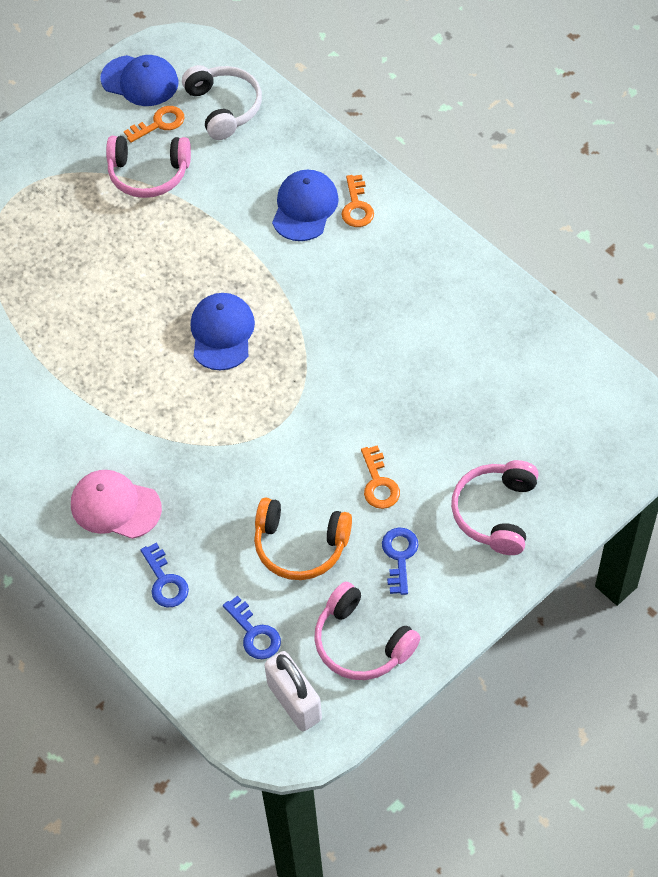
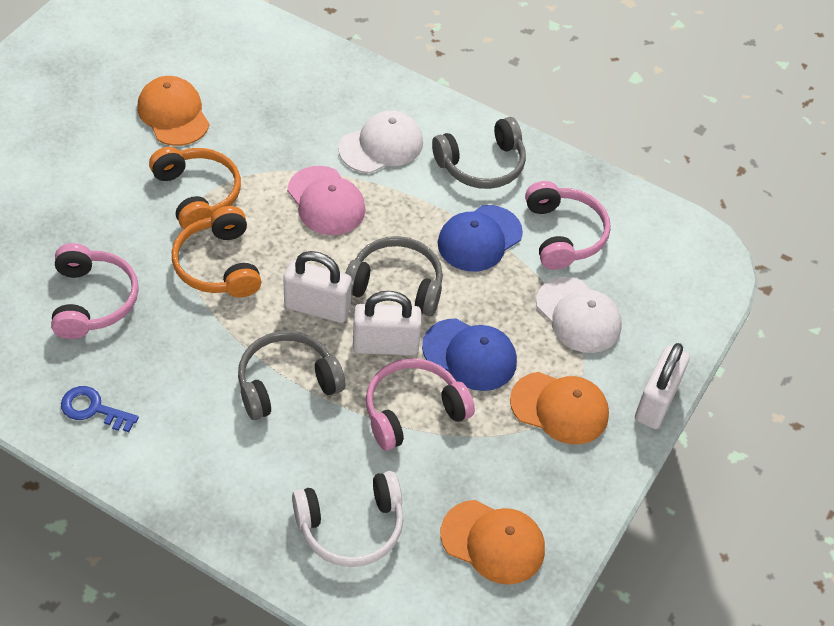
blue cap: 3 -> 2
blue key: 3 -> 1
grey headphones: 0 -> 3
orange cap: 0 -> 3
orange headphones: 1 -> 2
orange key: 3 -> 0
white cap: 0 -> 2
white padlock: 1 -> 3

